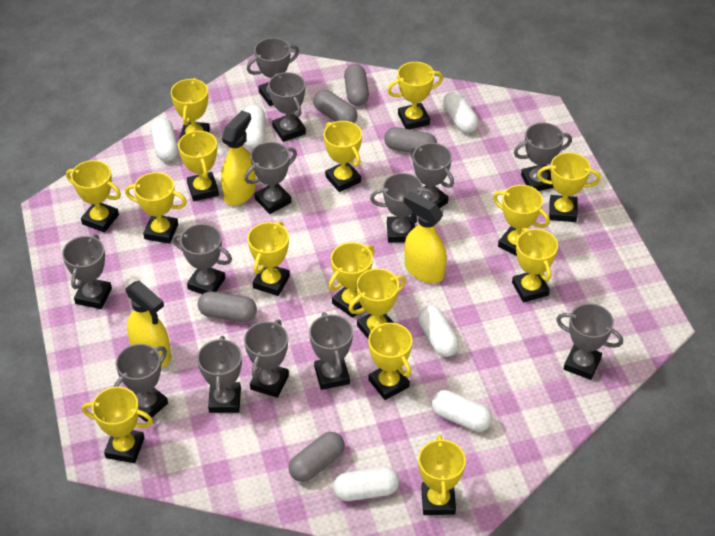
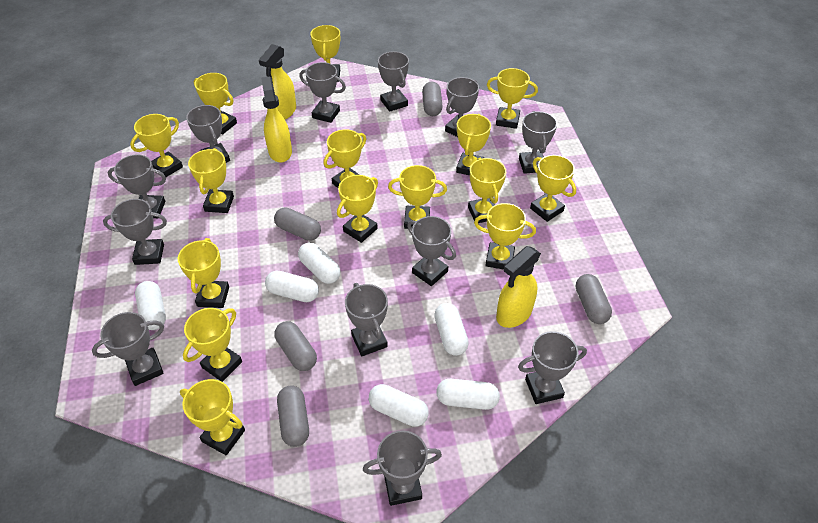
grey trophy: 13 -> 12

